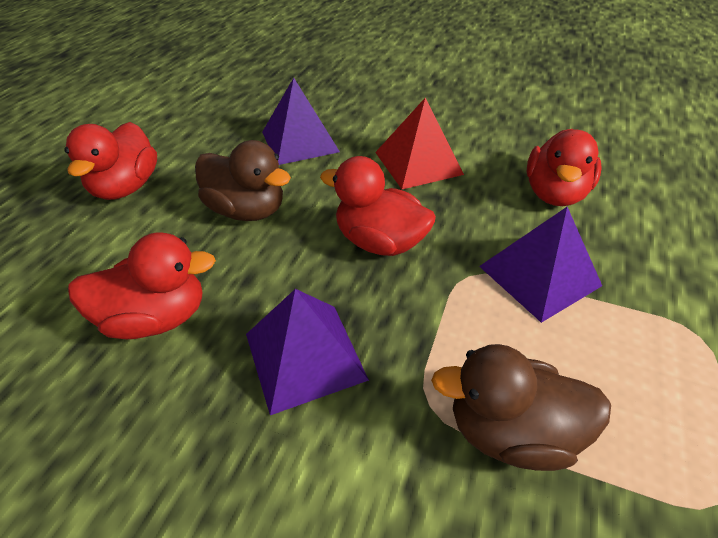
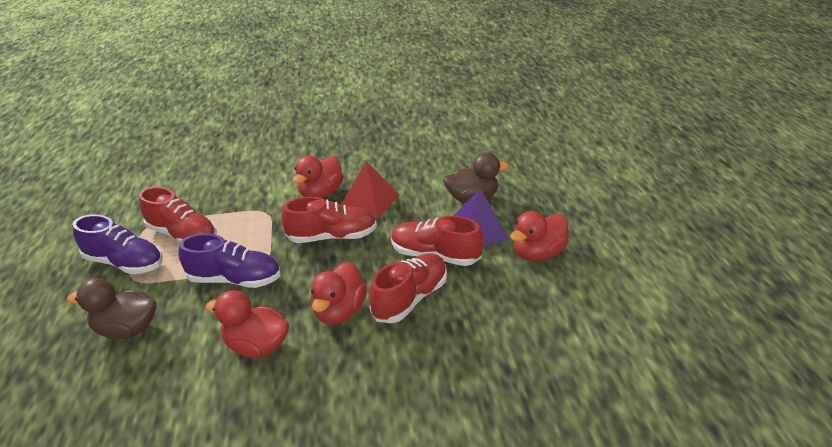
purple pyramid: 3 -> 1
purple shoe: 0 -> 2
red shoe: 0 -> 4

